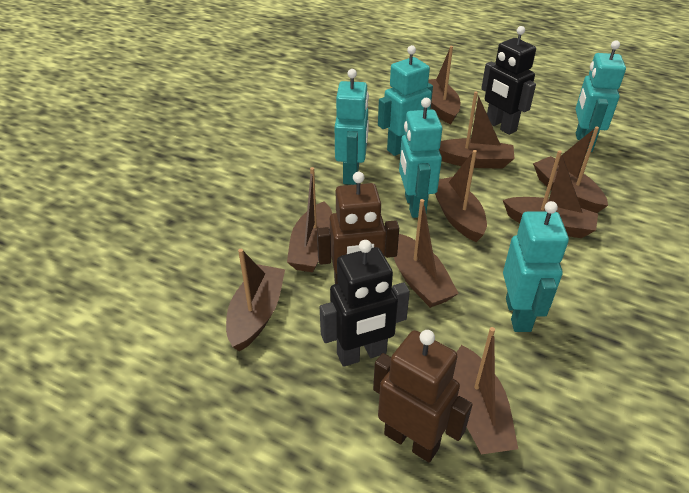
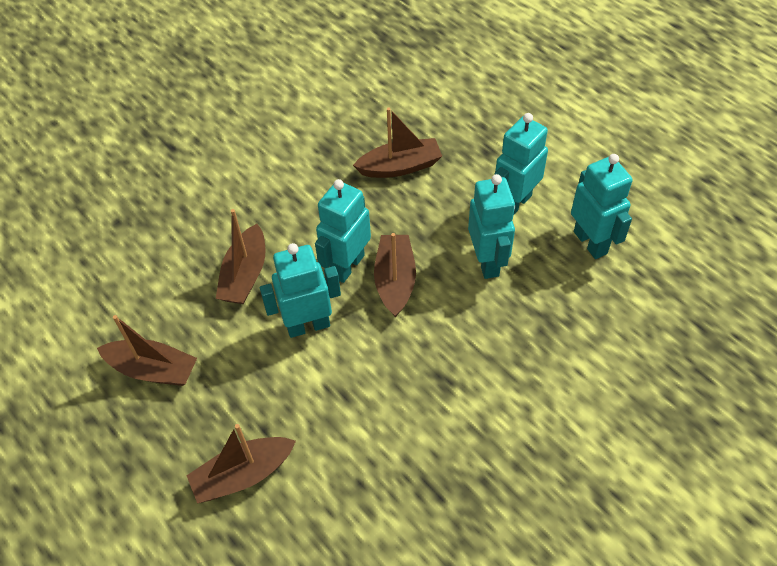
black robot: 2 -> 0
brown boat: 9 -> 5
brown robot: 2 -> 0

